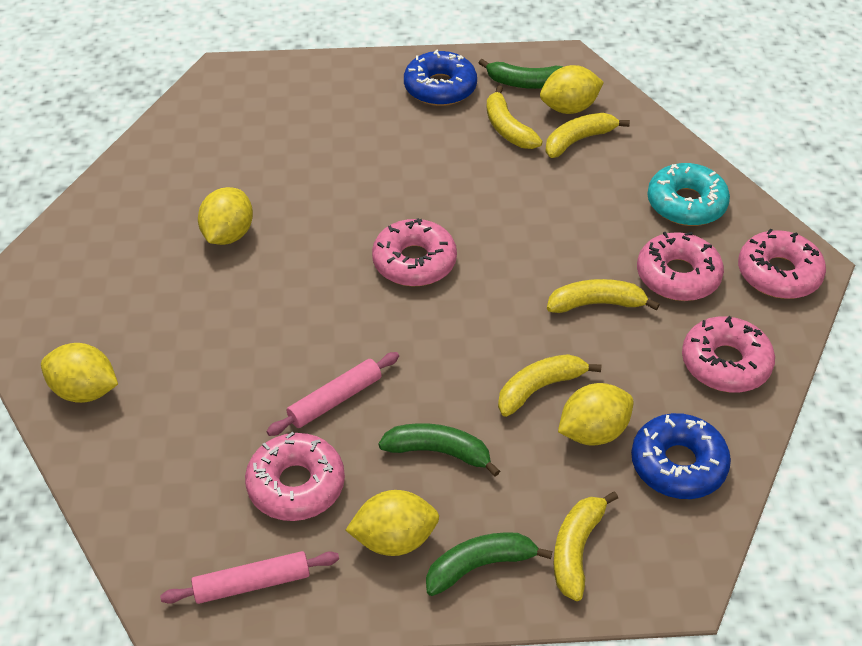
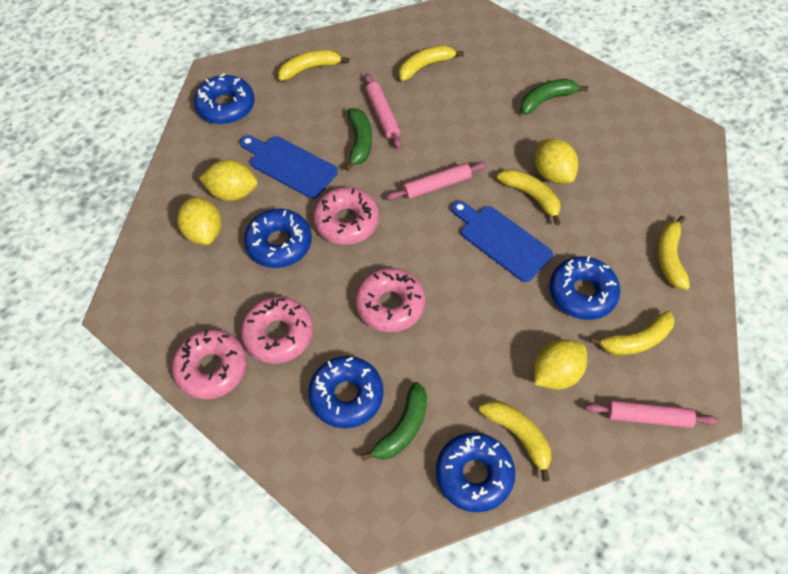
blue cutting board: 0 -> 2
blue donut: 2 -> 5
pink donut: 5 -> 4
pink rolling pin: 2 -> 3
turquoise donut: 1 -> 0
yellow banana: 5 -> 6
yellow lemon: 5 -> 4

